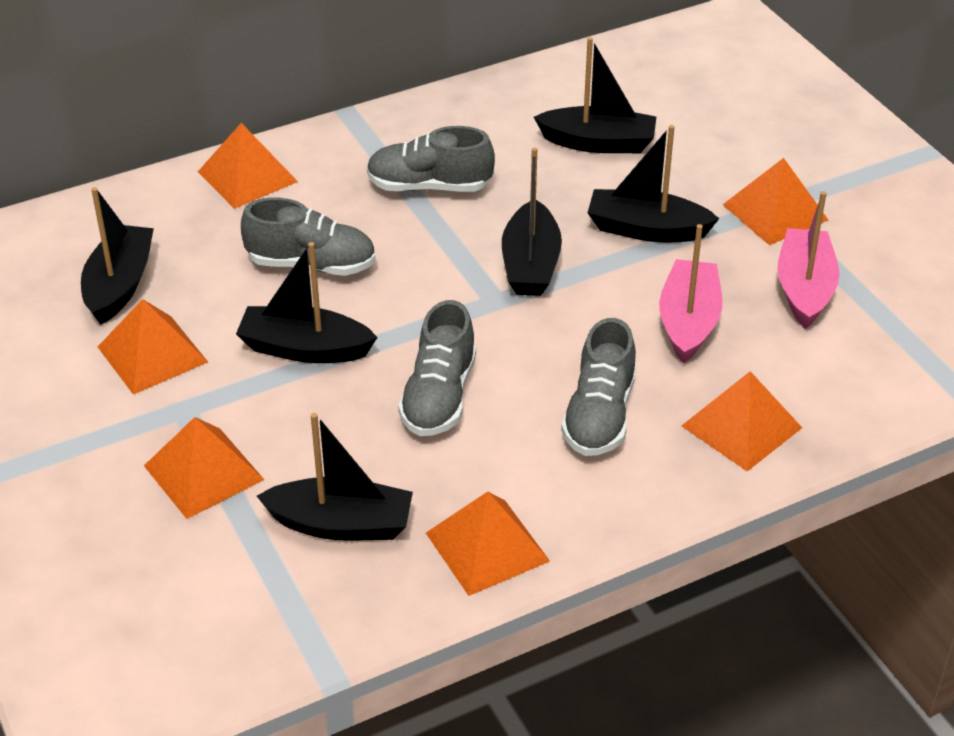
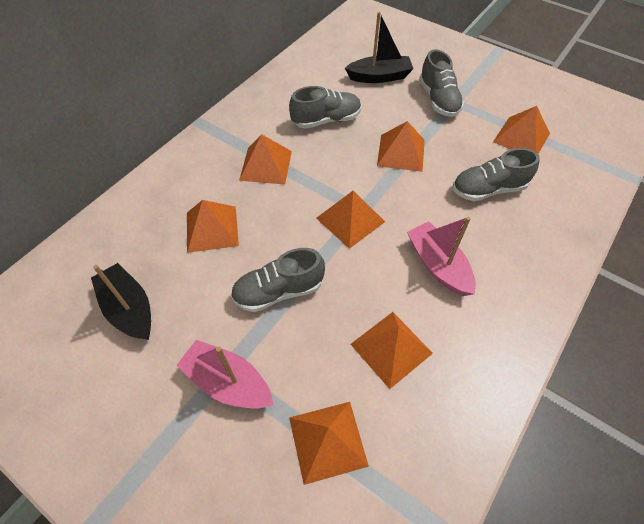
black boat: 6 -> 2
orange pyramid: 6 -> 7

